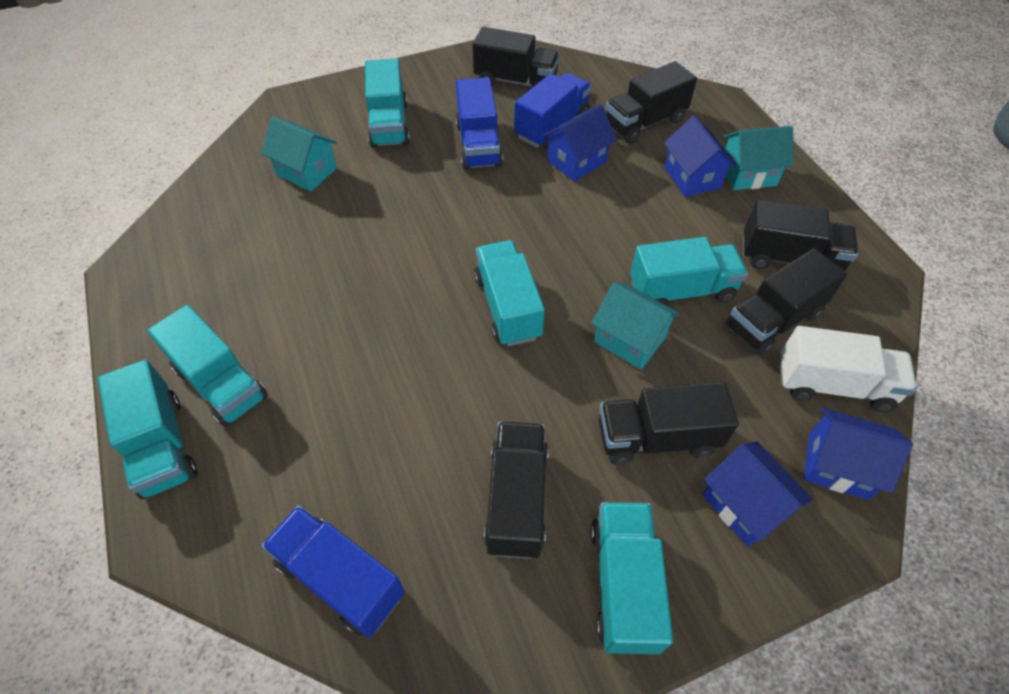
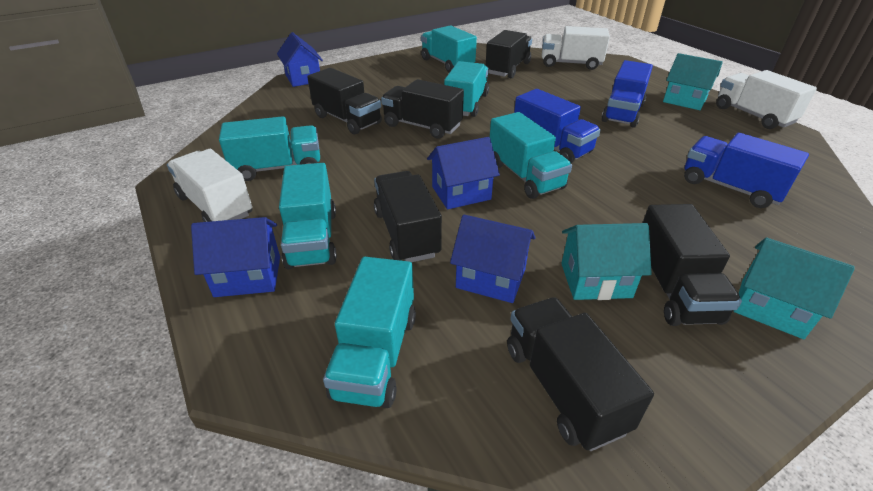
white truck: 1 -> 3

